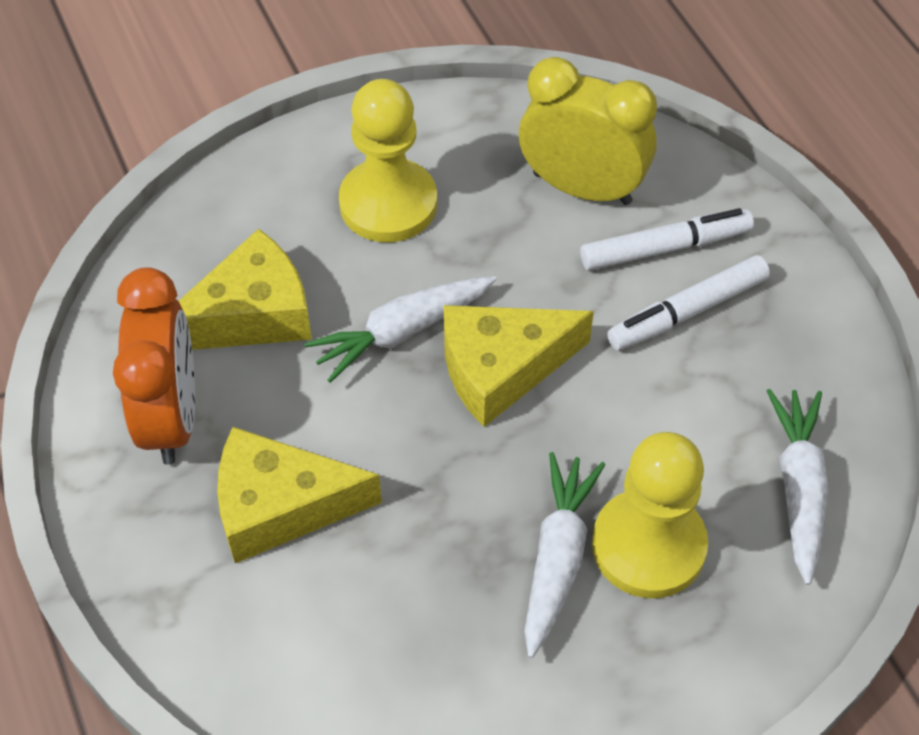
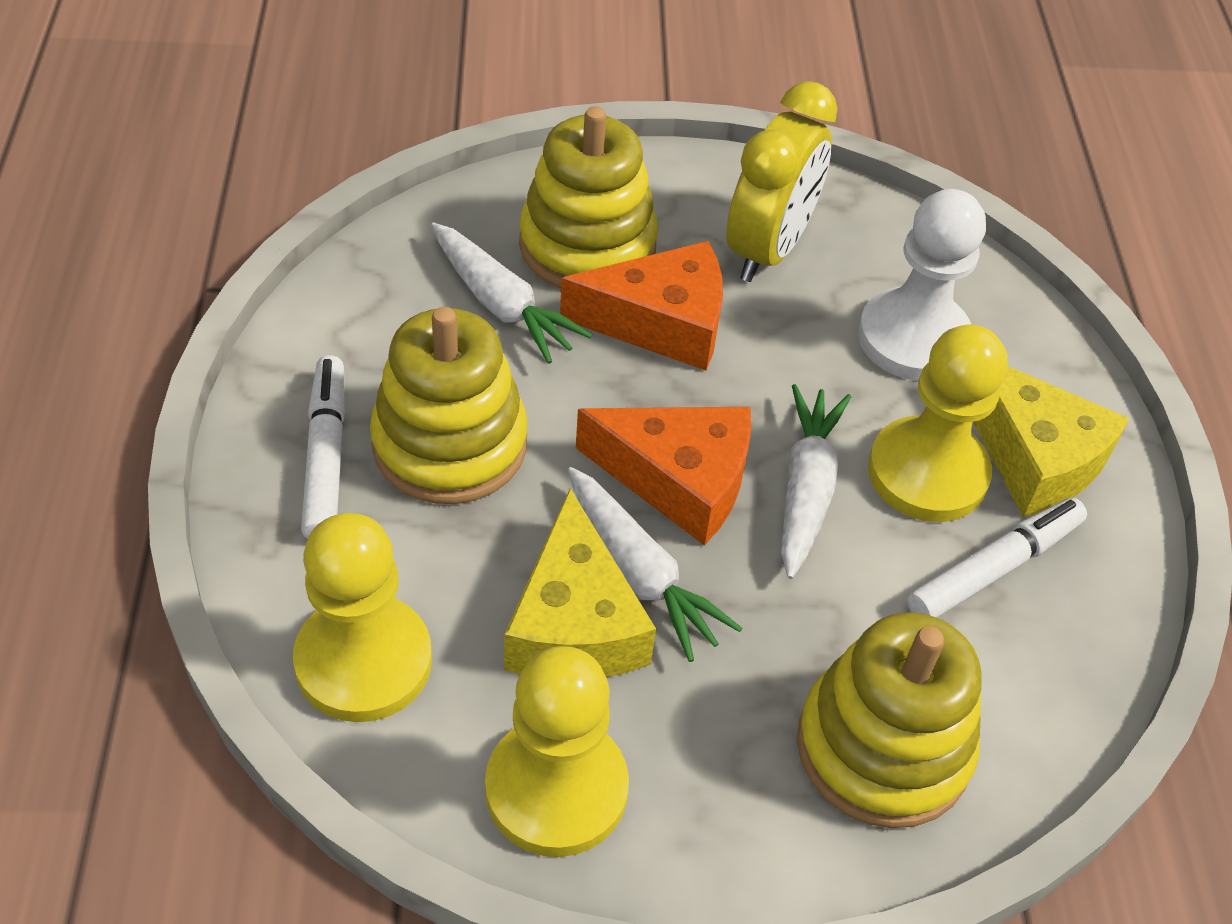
orange cheese: 0 -> 2
orange clock: 1 -> 0
white pawn: 0 -> 1
yellow cheese: 3 -> 2
yellow pawn: 2 -> 3
yellow stacking toy: 0 -> 3

